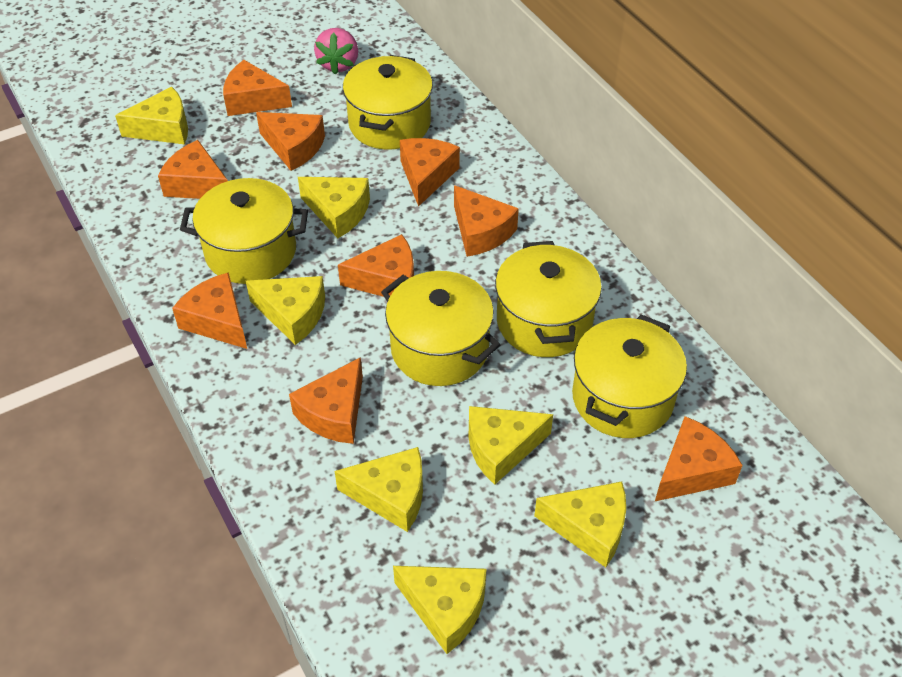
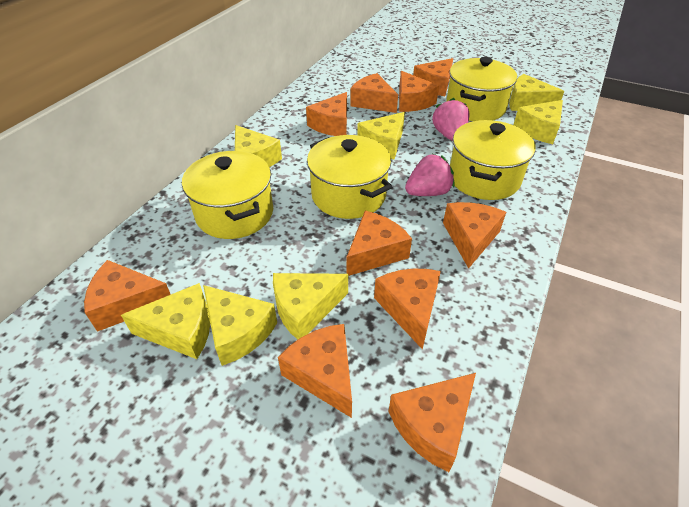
orange cheese: 9 -> 10
pink strawberry: 1 -> 2
yellow pot: 5 -> 4

